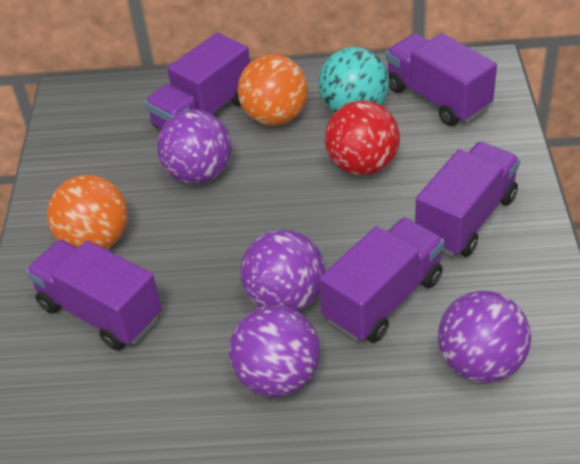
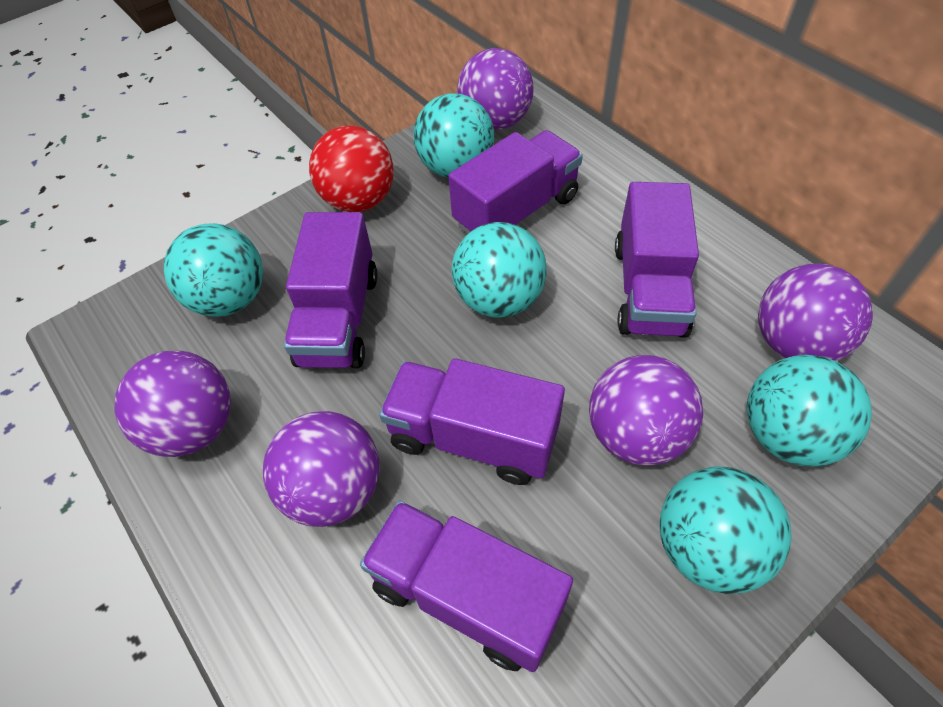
orange ball: 2 -> 0
purple ball: 4 -> 5
turquoise ball: 1 -> 5

